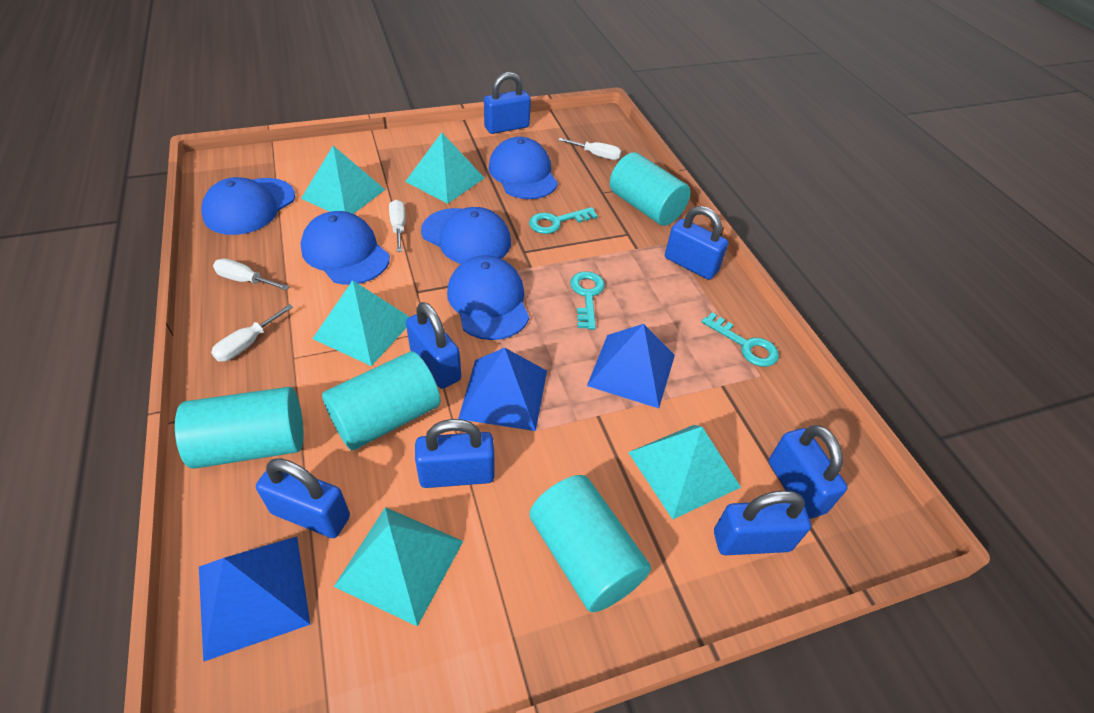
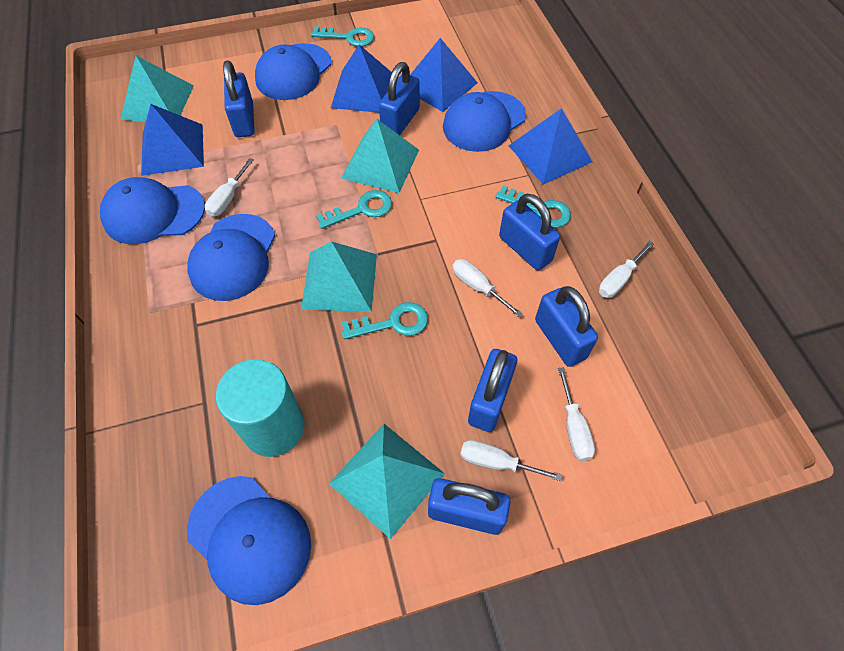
blue padlock: 7 -> 6
blue pyramid: 3 -> 4
turquoise cylinder: 4 -> 1
turquoise key: 3 -> 4
turquoise pyramid: 5 -> 4
white screwdriver: 4 -> 5

